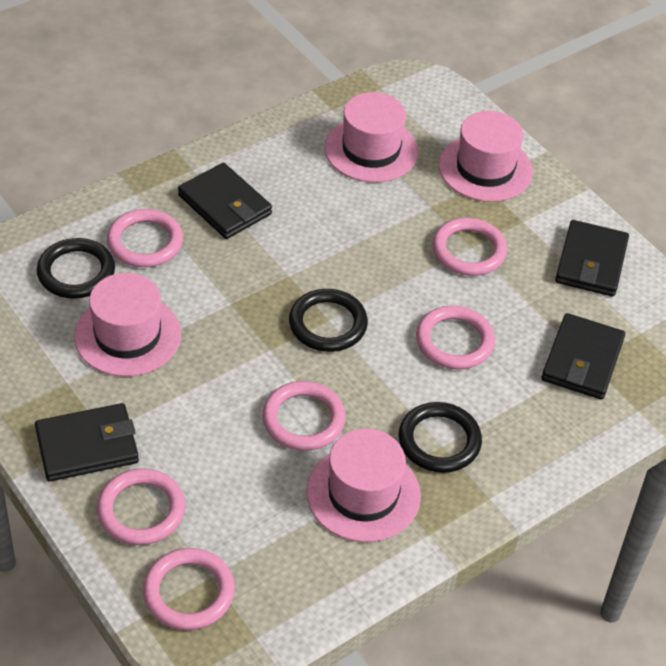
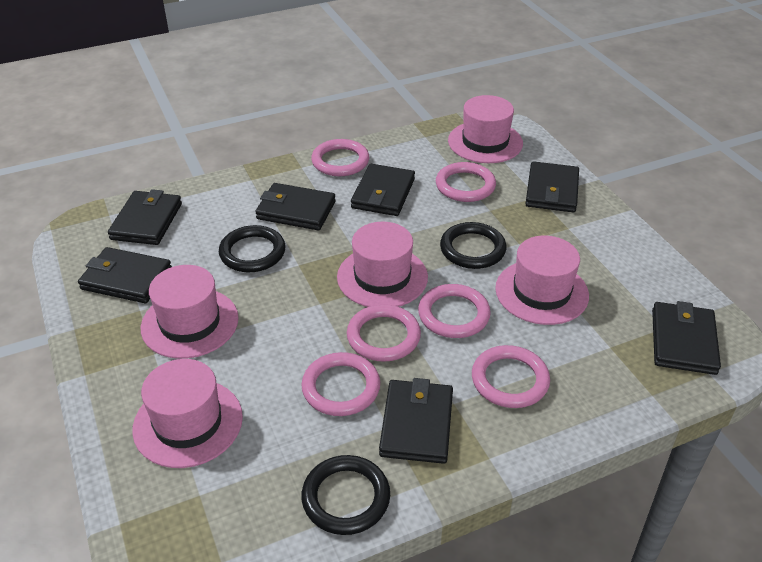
black wallet: 4 -> 7
pink hat: 4 -> 5

